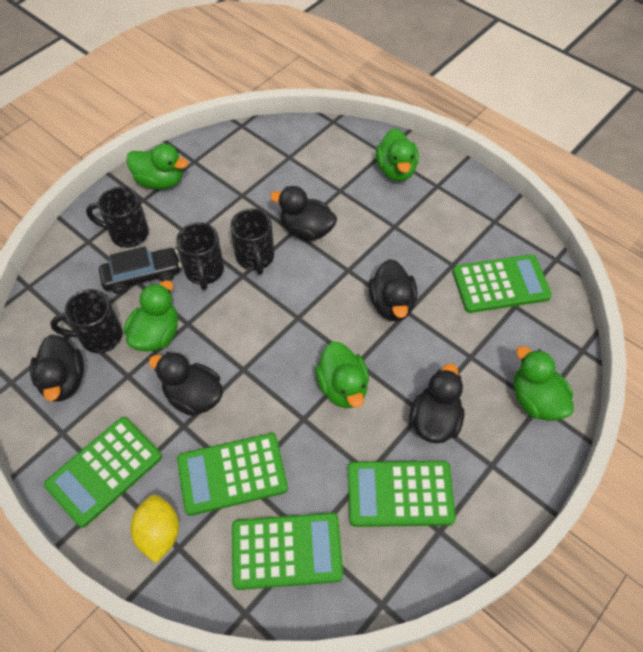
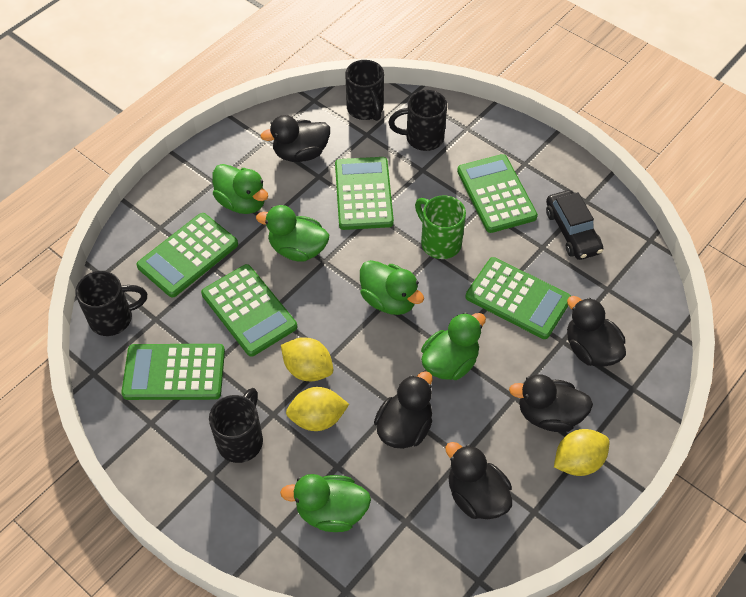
green calculator: 5 -> 6
green mug: 0 -> 1
yellow lemon: 1 -> 3

